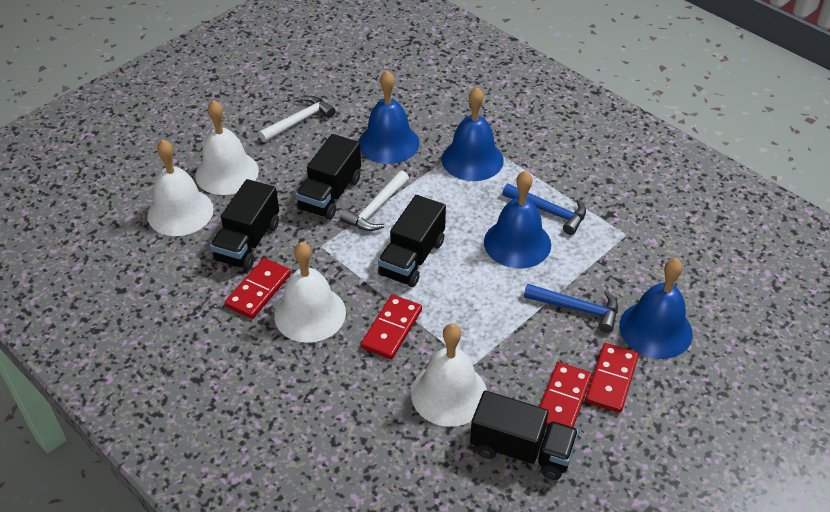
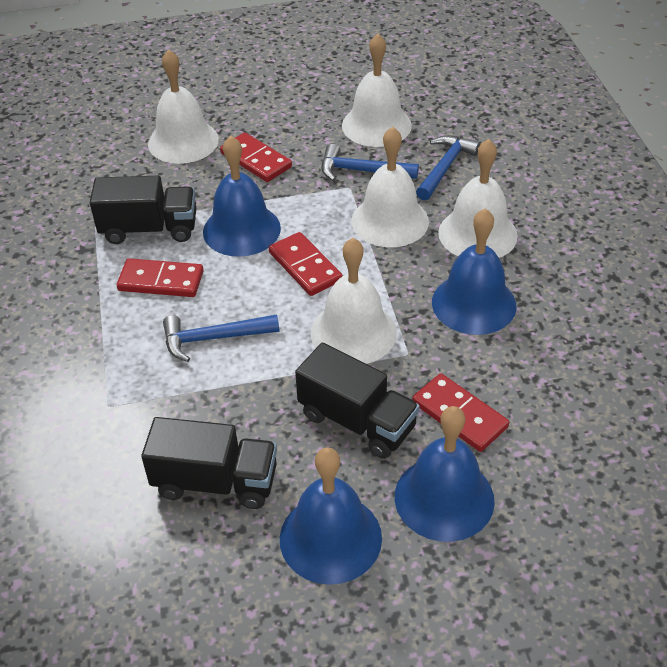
black truck: 4 -> 3
blue hammer: 2 -> 3
white bell: 4 -> 5
white hammer: 2 -> 0

